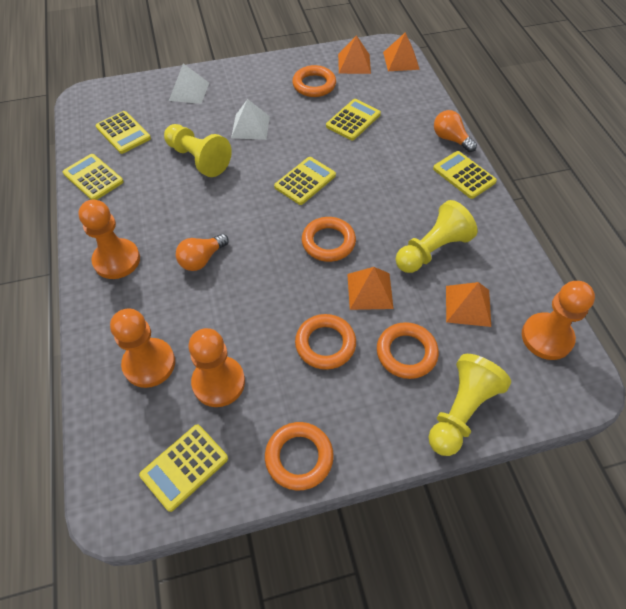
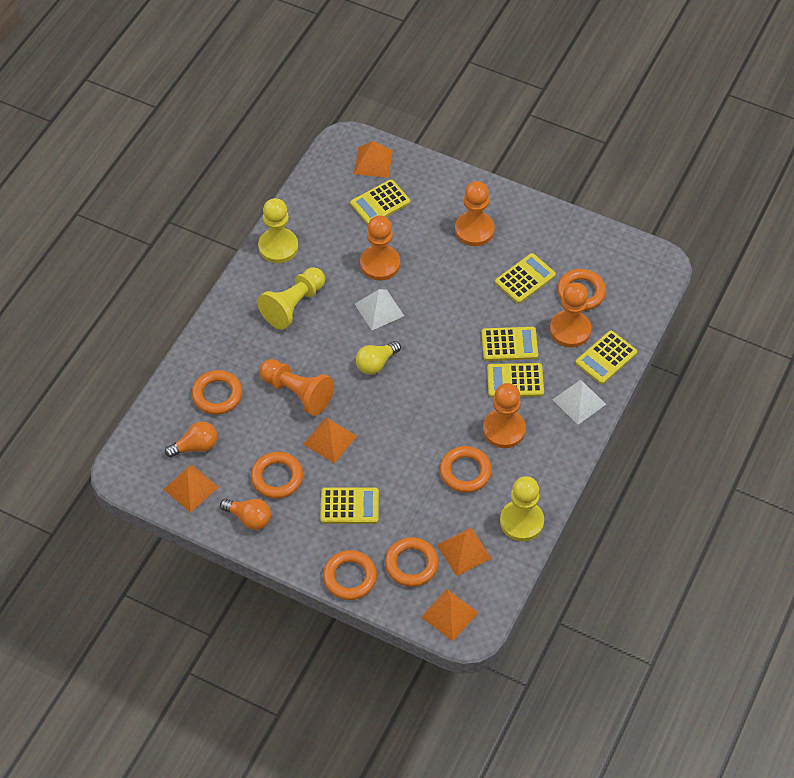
orange pawn: 4 -> 5
orange pyramid: 4 -> 5
orange ring: 5 -> 6
yellow light bulb: 0 -> 1

